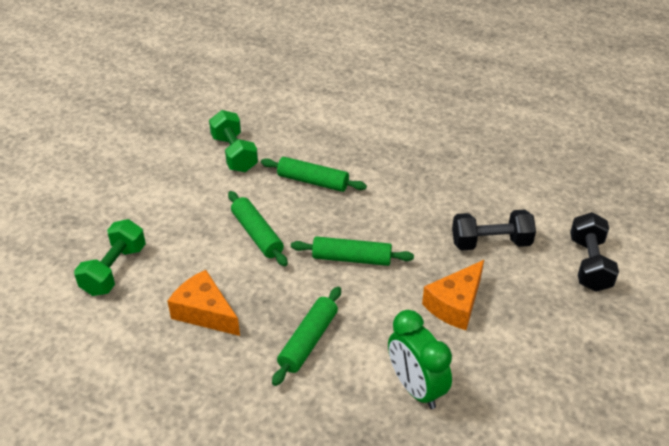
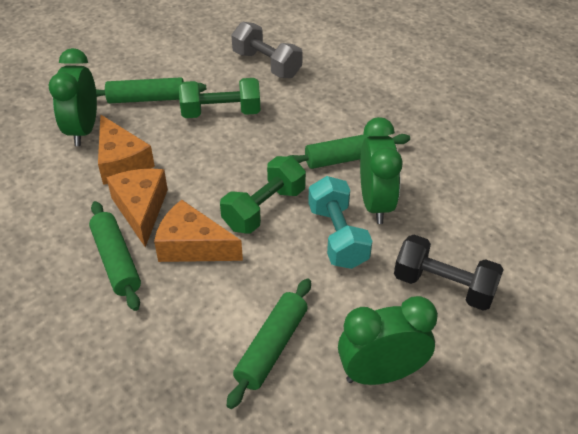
black dumbbell: 2 -> 1
green clock: 1 -> 3
grey dumbbell: 0 -> 1
orange cheese: 2 -> 3
turquoise dumbbell: 0 -> 1

